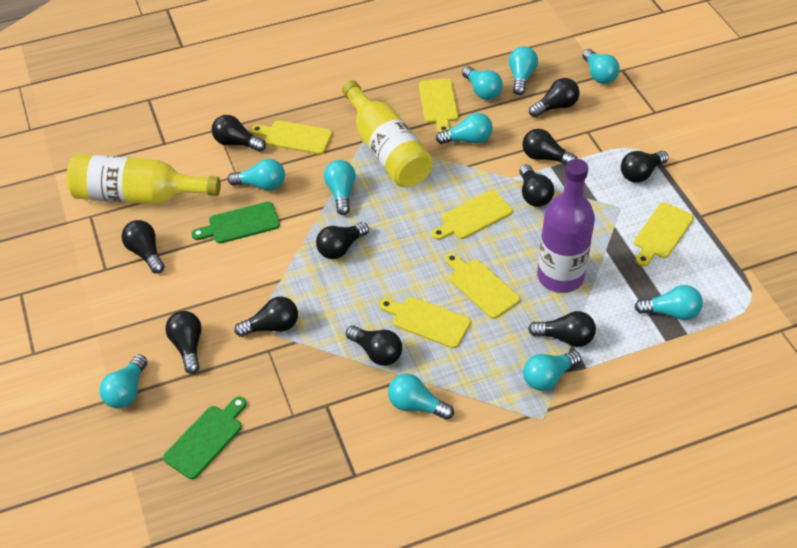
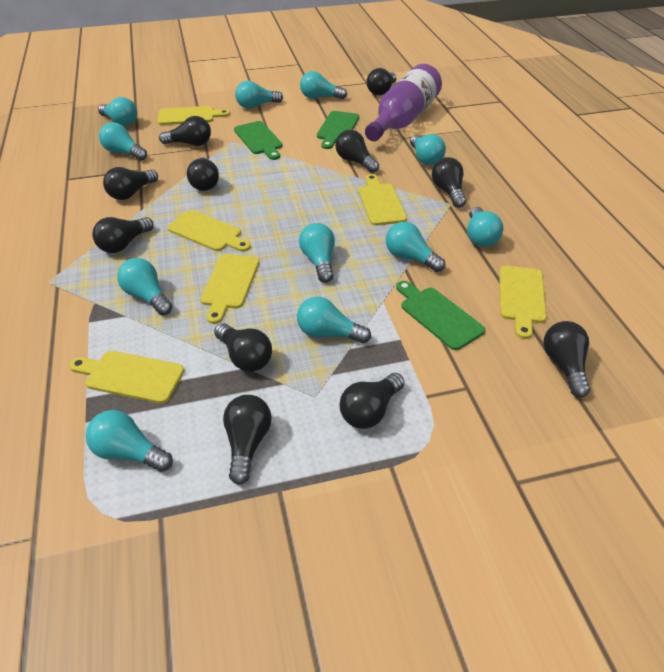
green cutting board: 2 -> 3
turquoise light bulb: 10 -> 11
yellow bottle: 2 -> 0

